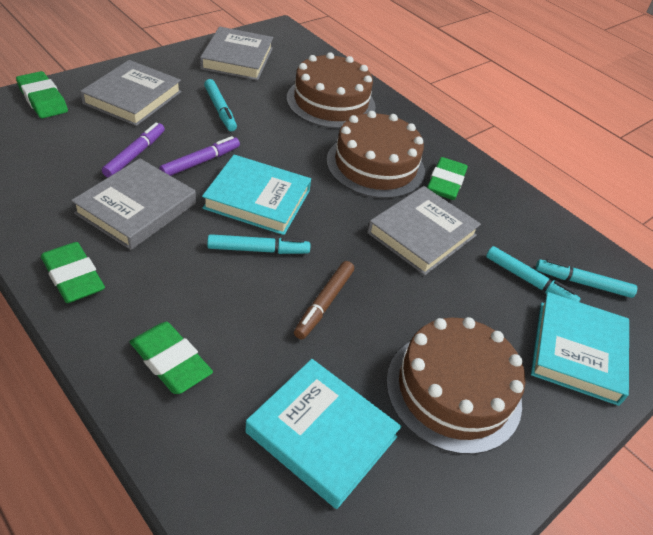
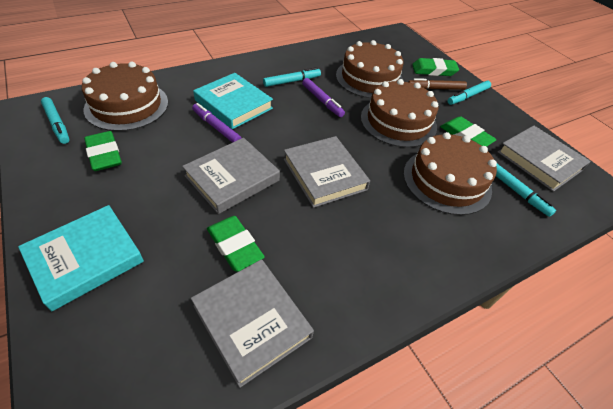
brown cake: 3 -> 4
turquoise book: 3 -> 2

